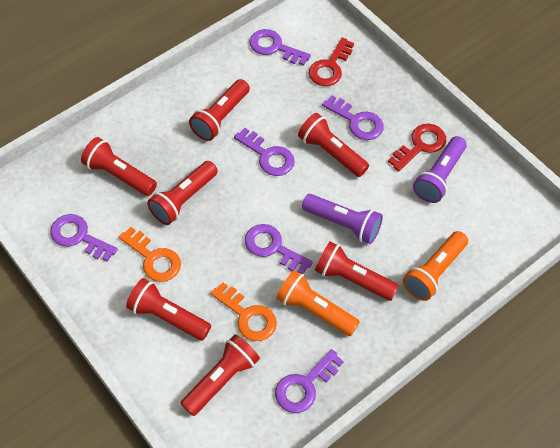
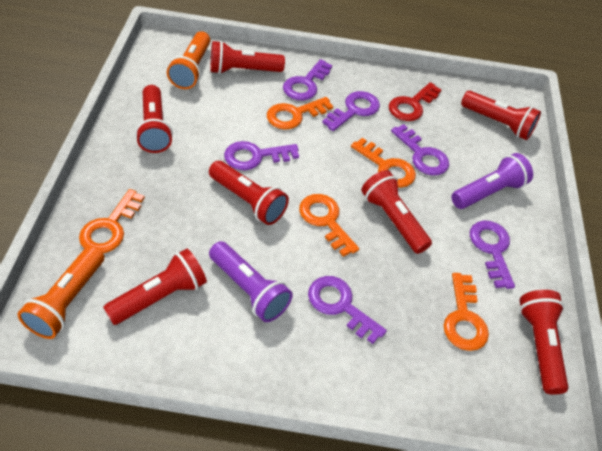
orange key: 2 -> 5
red key: 2 -> 1

